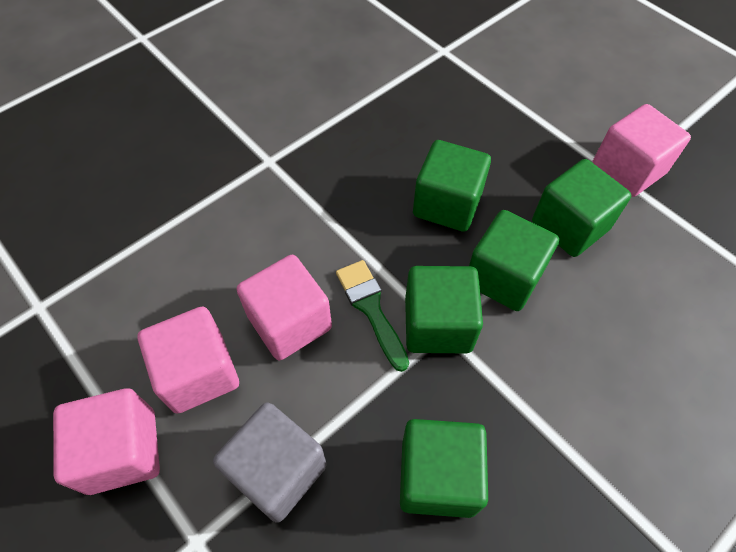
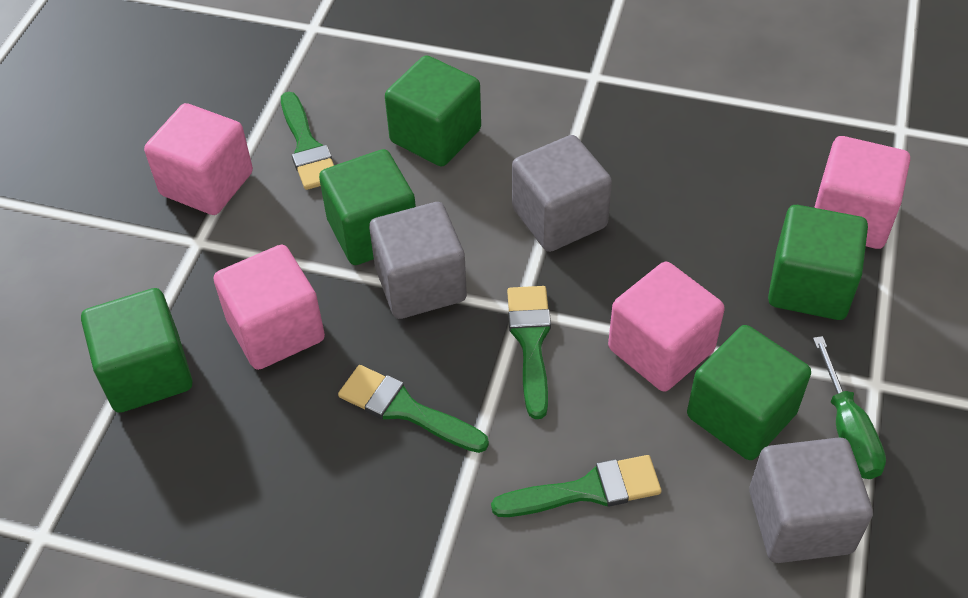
green brush: 1 -> 4
green screwdriver: 0 -> 1
grey cube: 1 -> 3

